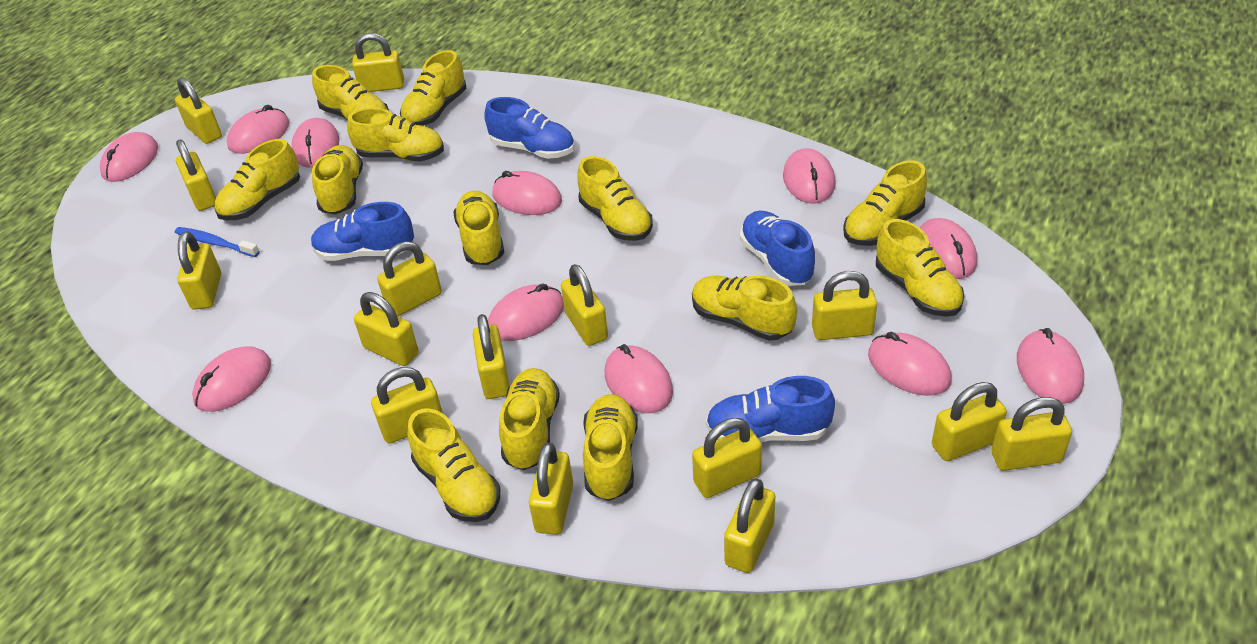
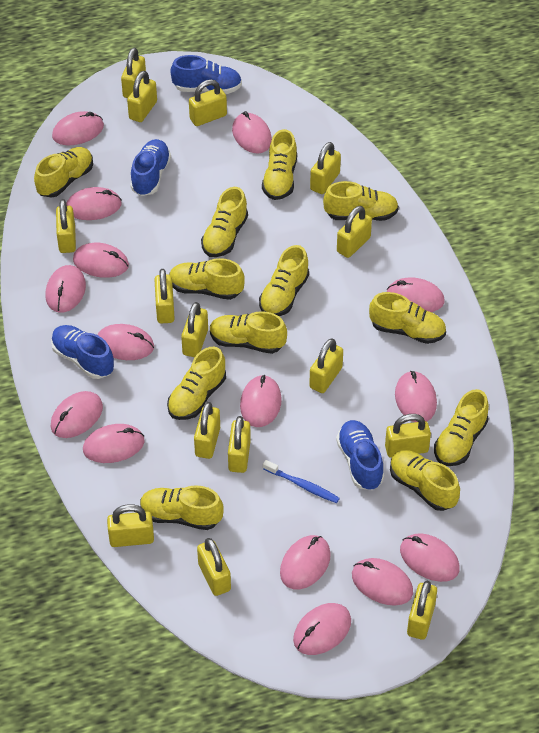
pink mouse: 11 -> 15
yellow shoe: 13 -> 12

